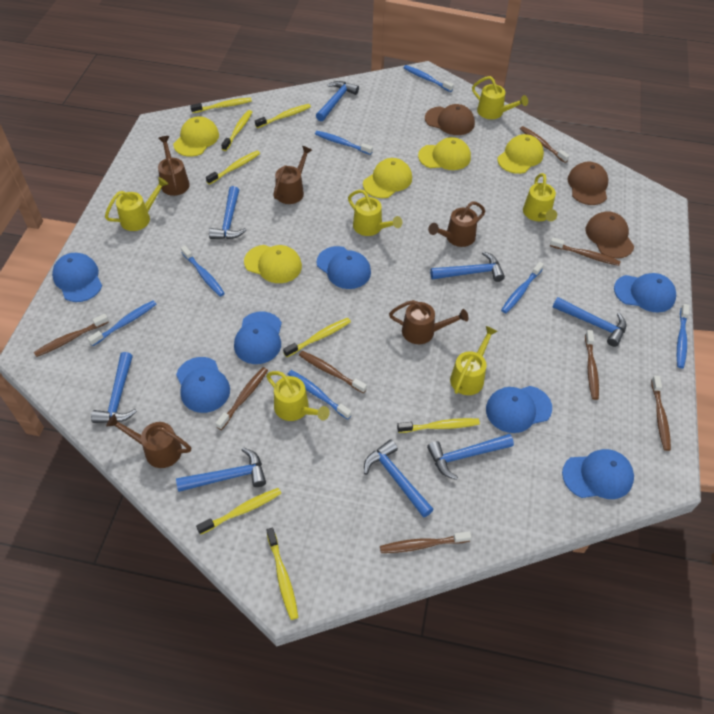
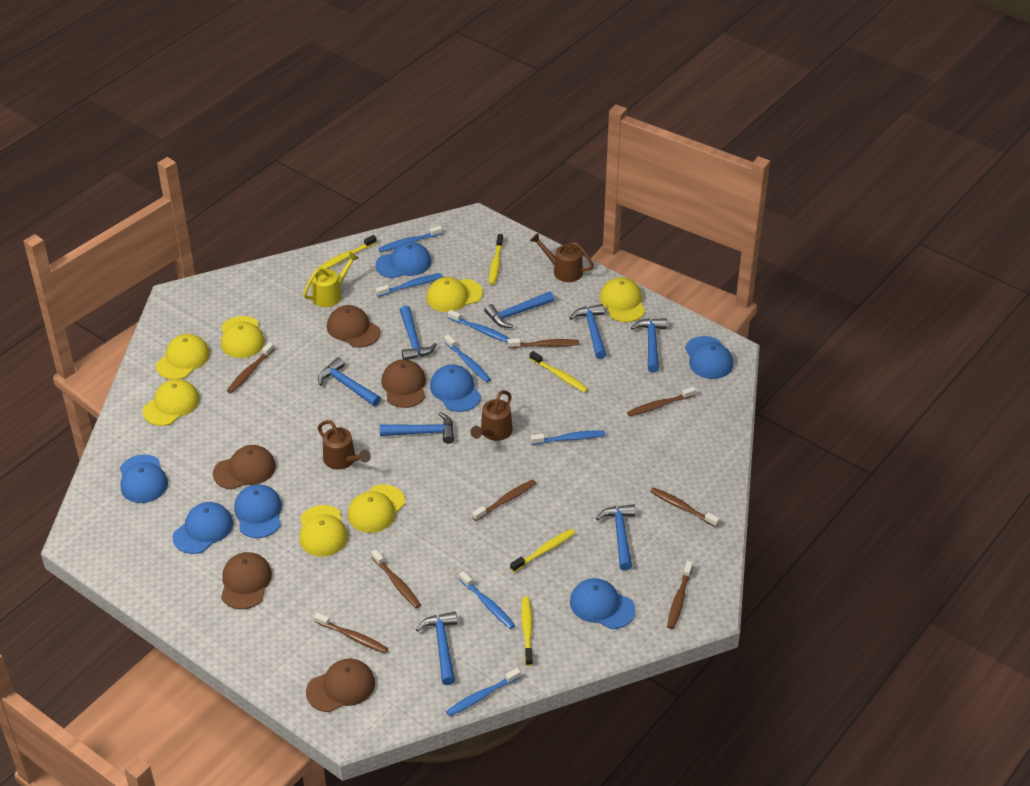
brown cap: 3 -> 5
brown watering can: 5 -> 3
yellow cap: 5 -> 7
yellow toothbrush: 8 -> 5
yellow watering can: 6 -> 1

